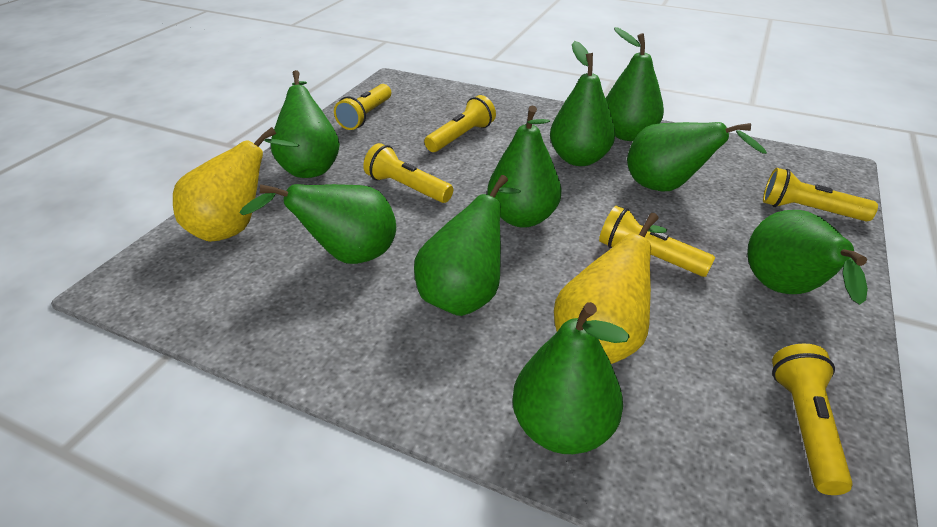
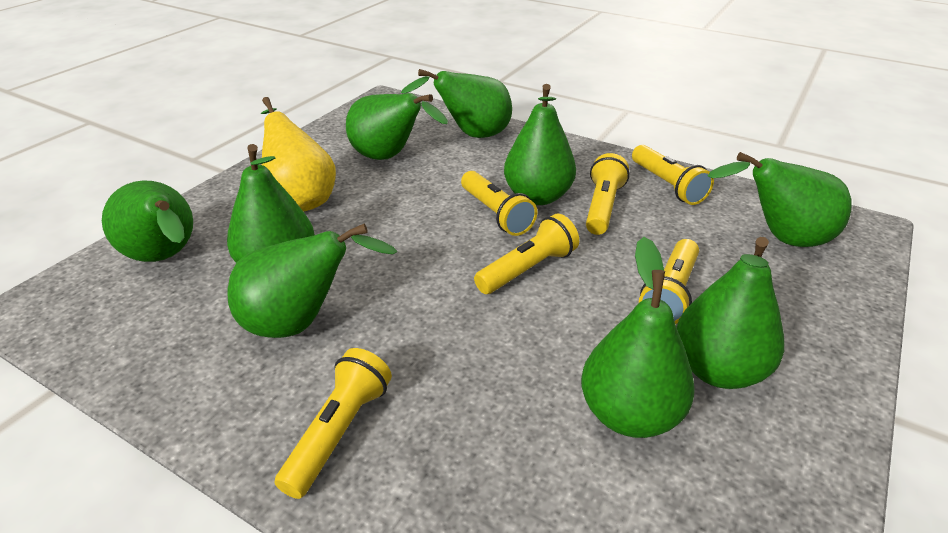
yellow pear: 2 -> 1

